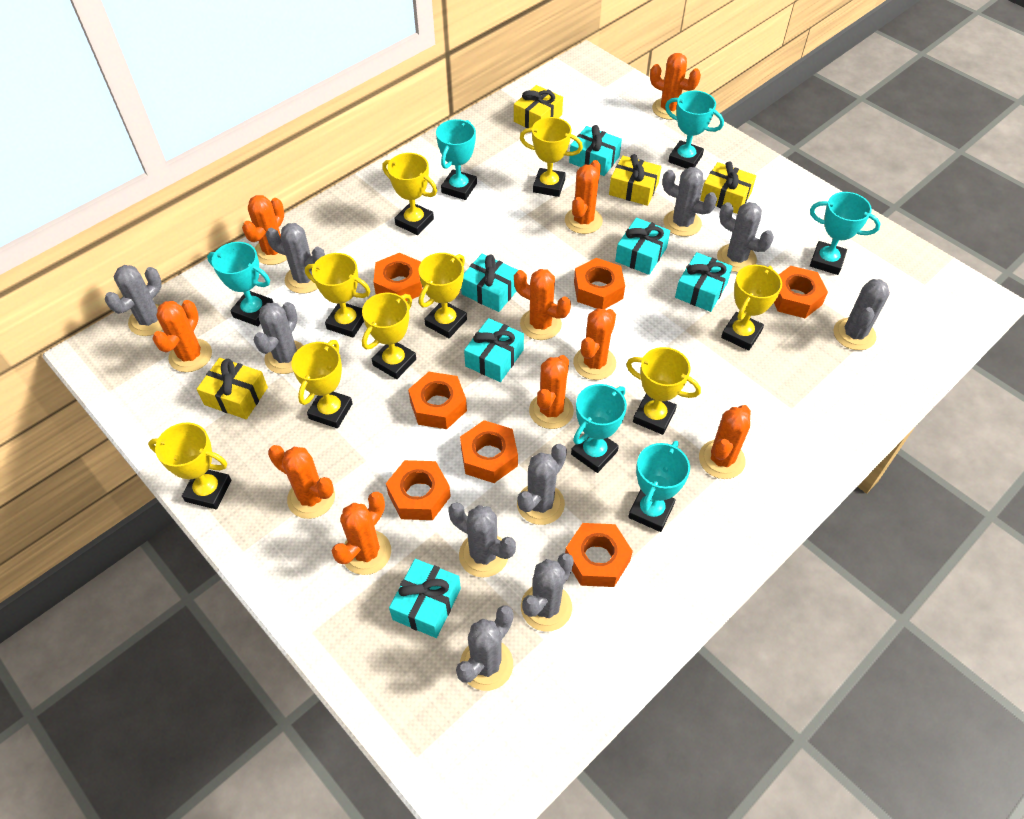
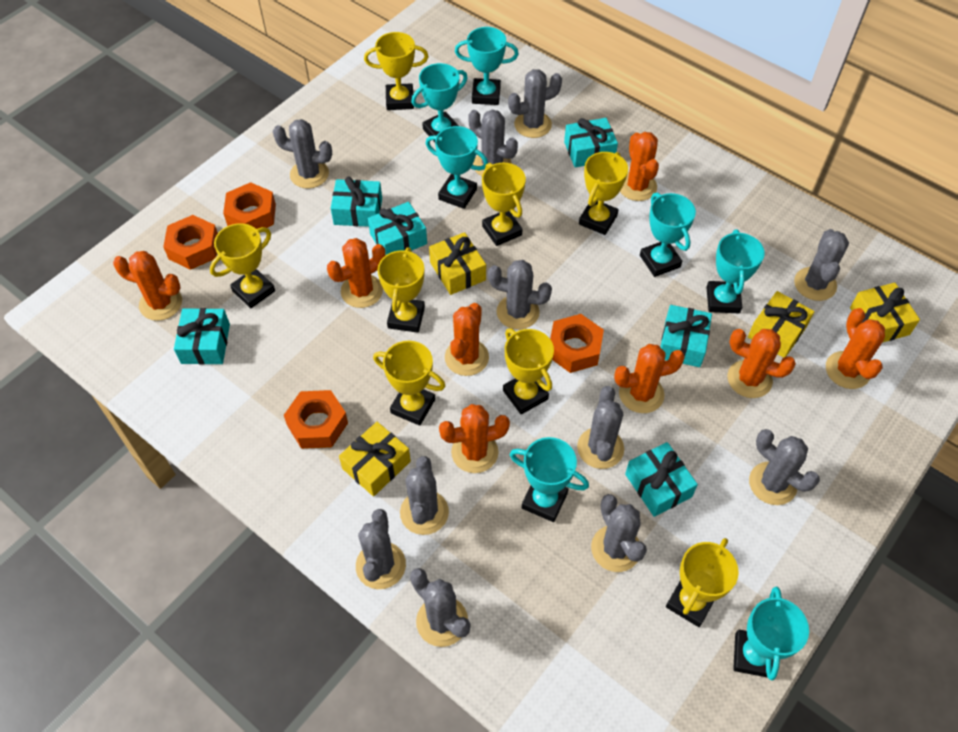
grey cactus: 10 -> 11
orange cactus: 10 -> 8
orange nut: 7 -> 4
turquoise trophy: 6 -> 7
yellow trophy: 9 -> 8

